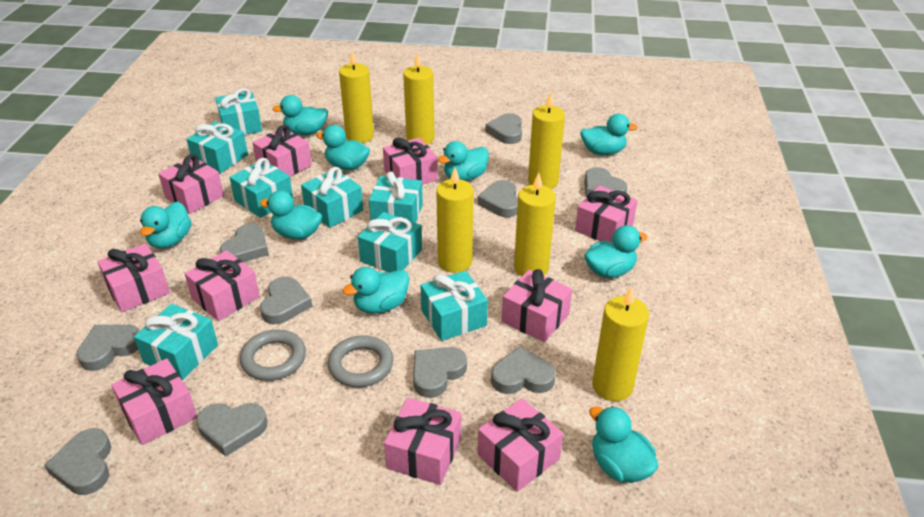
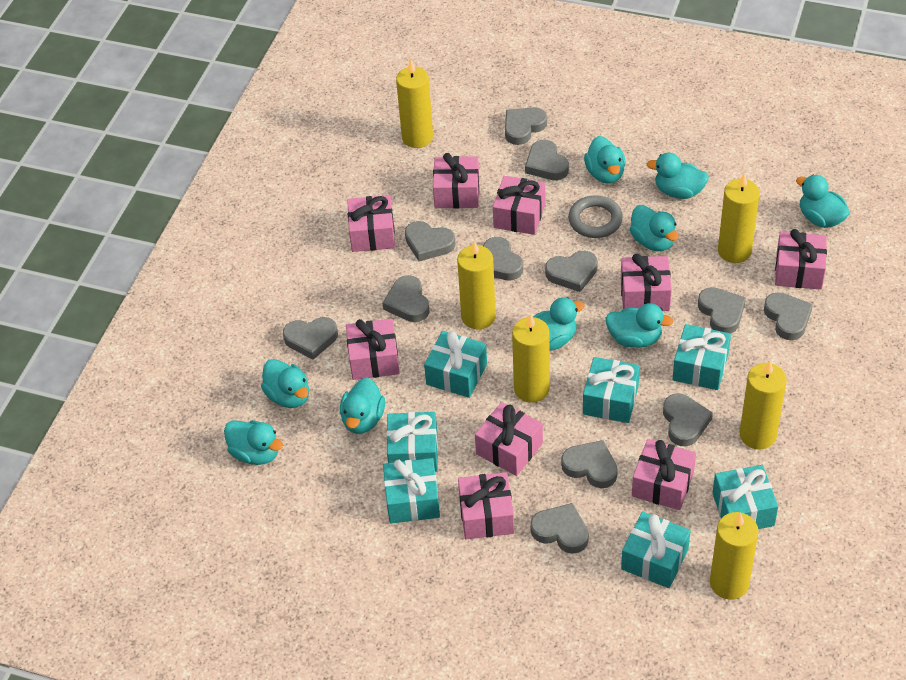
grey heart: 10 -> 12
grey ring: 2 -> 1
pink gift: 10 -> 9
turquoise gift: 8 -> 7

